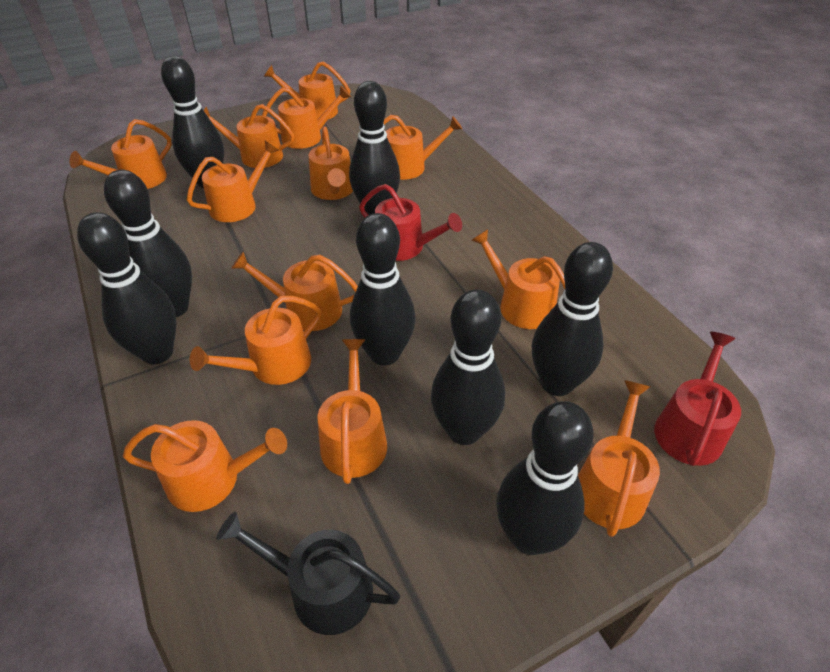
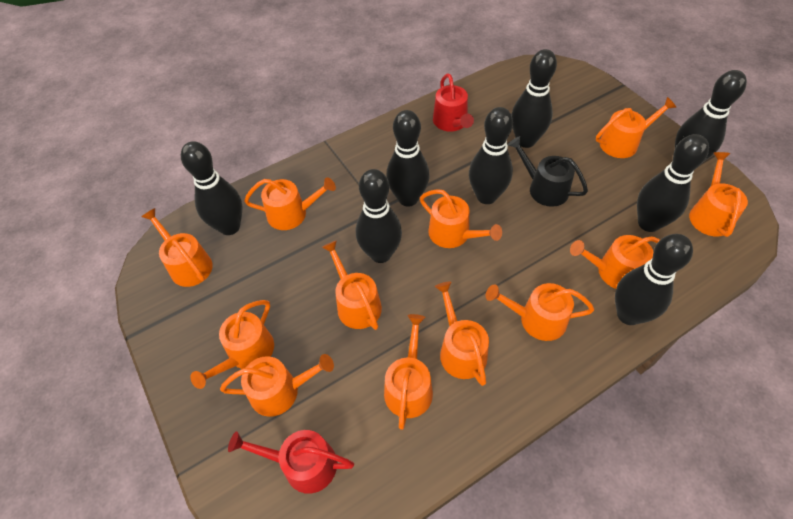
orange watering can: 13 -> 12

